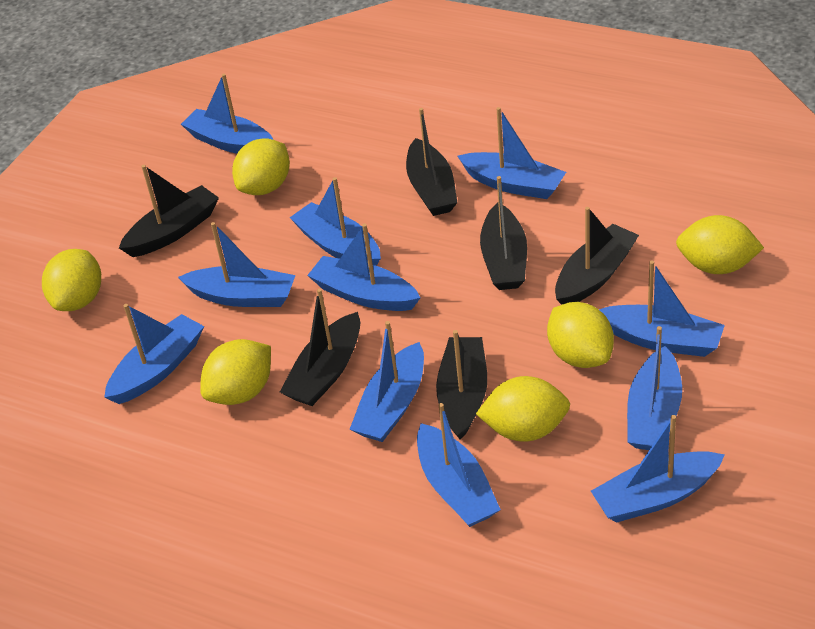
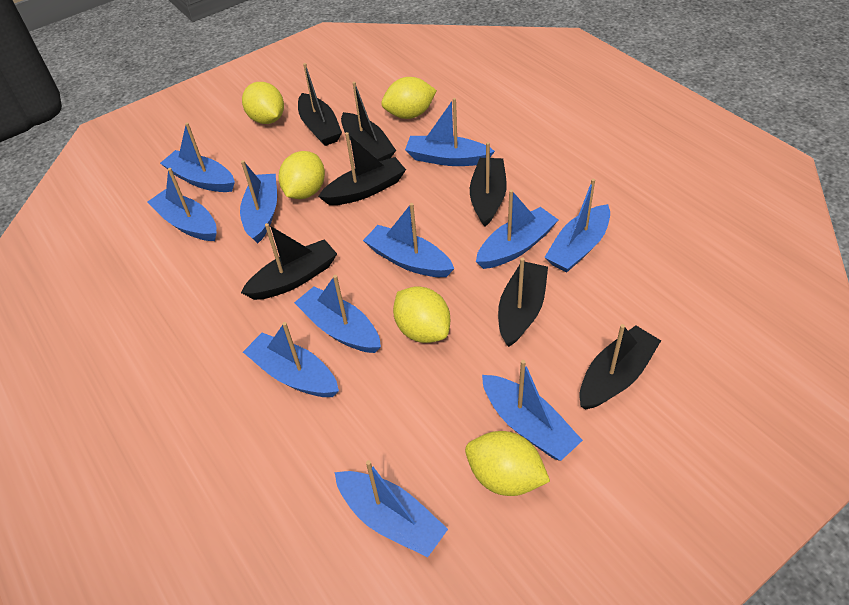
black boat: 6 -> 7
yellow lemon: 6 -> 5

